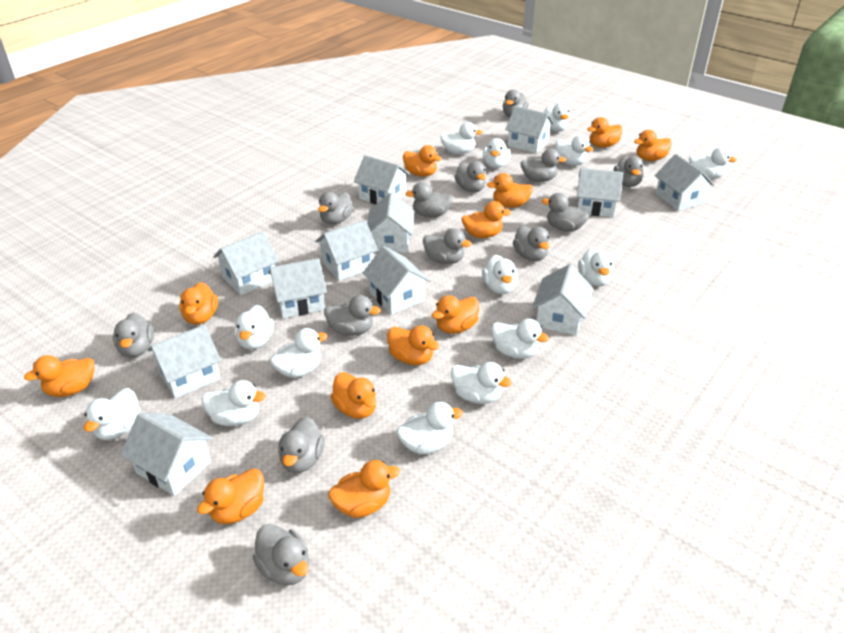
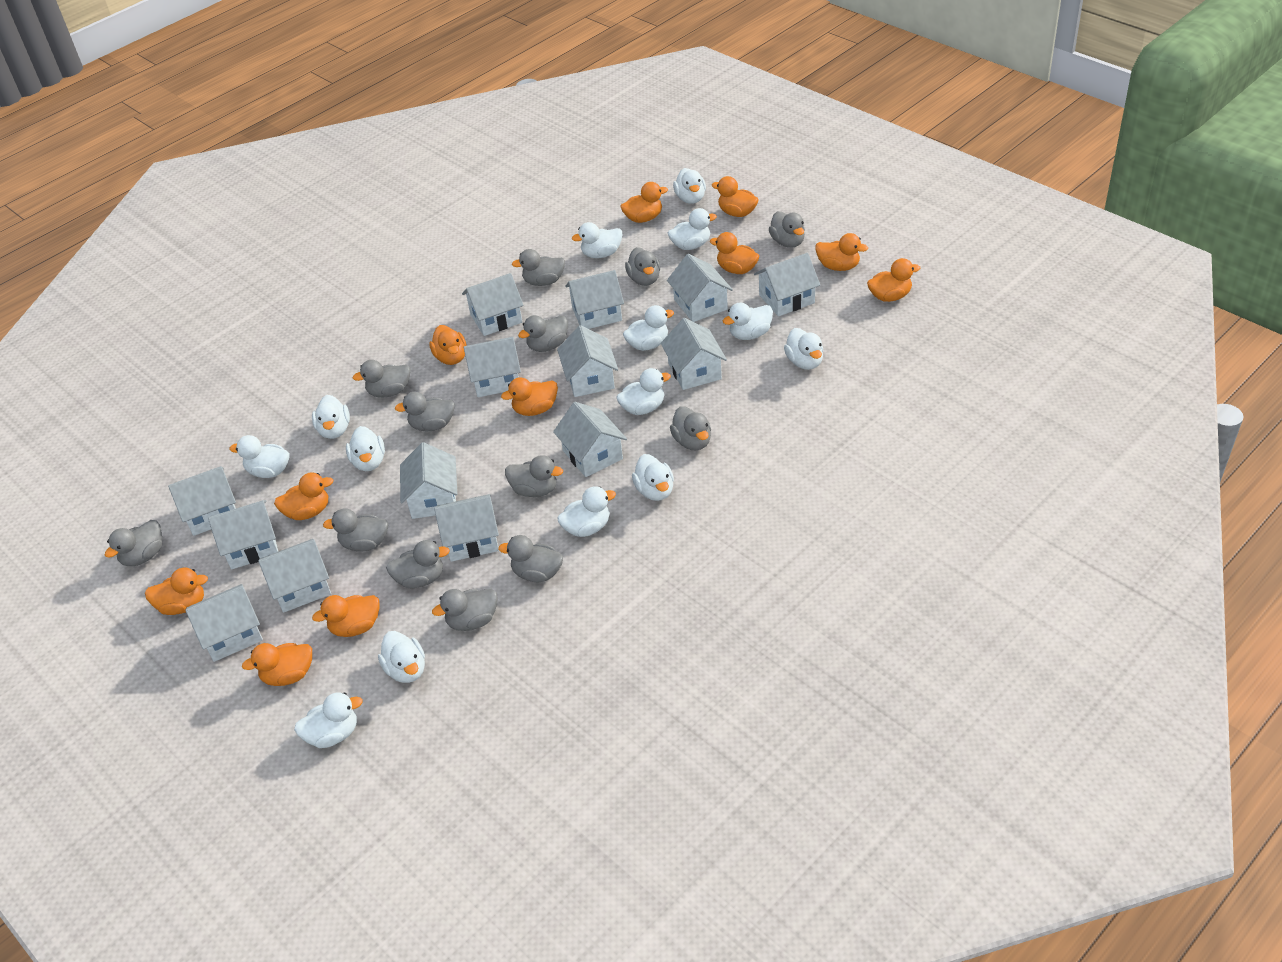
orange duck: 12 -> 11
white house: 12 -> 14

